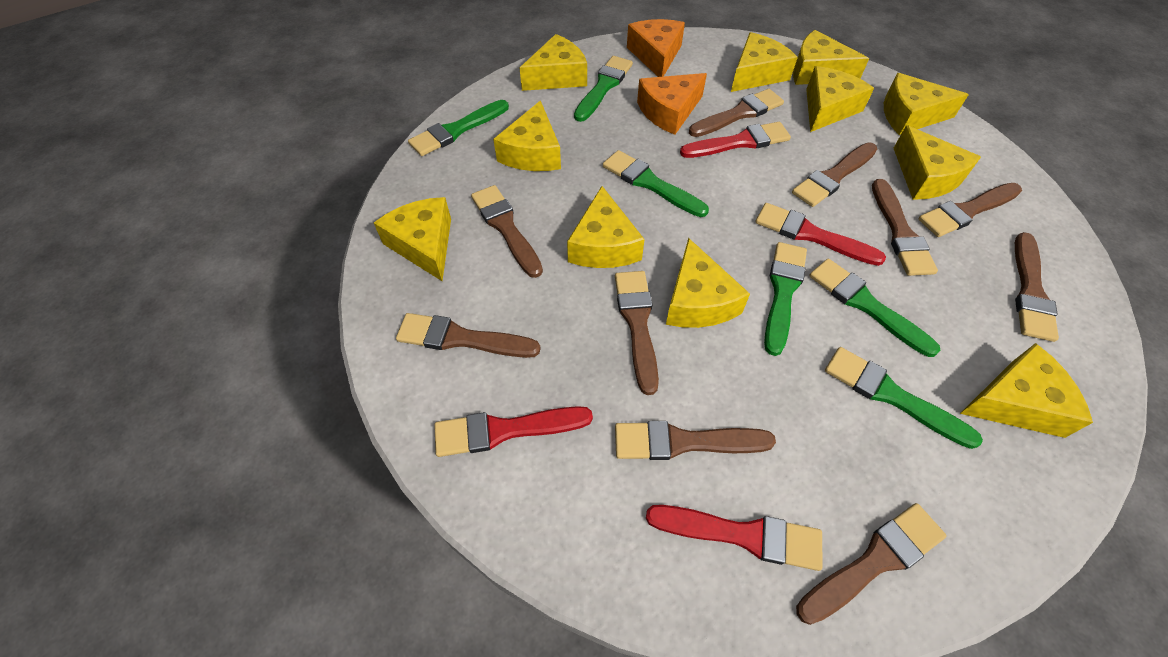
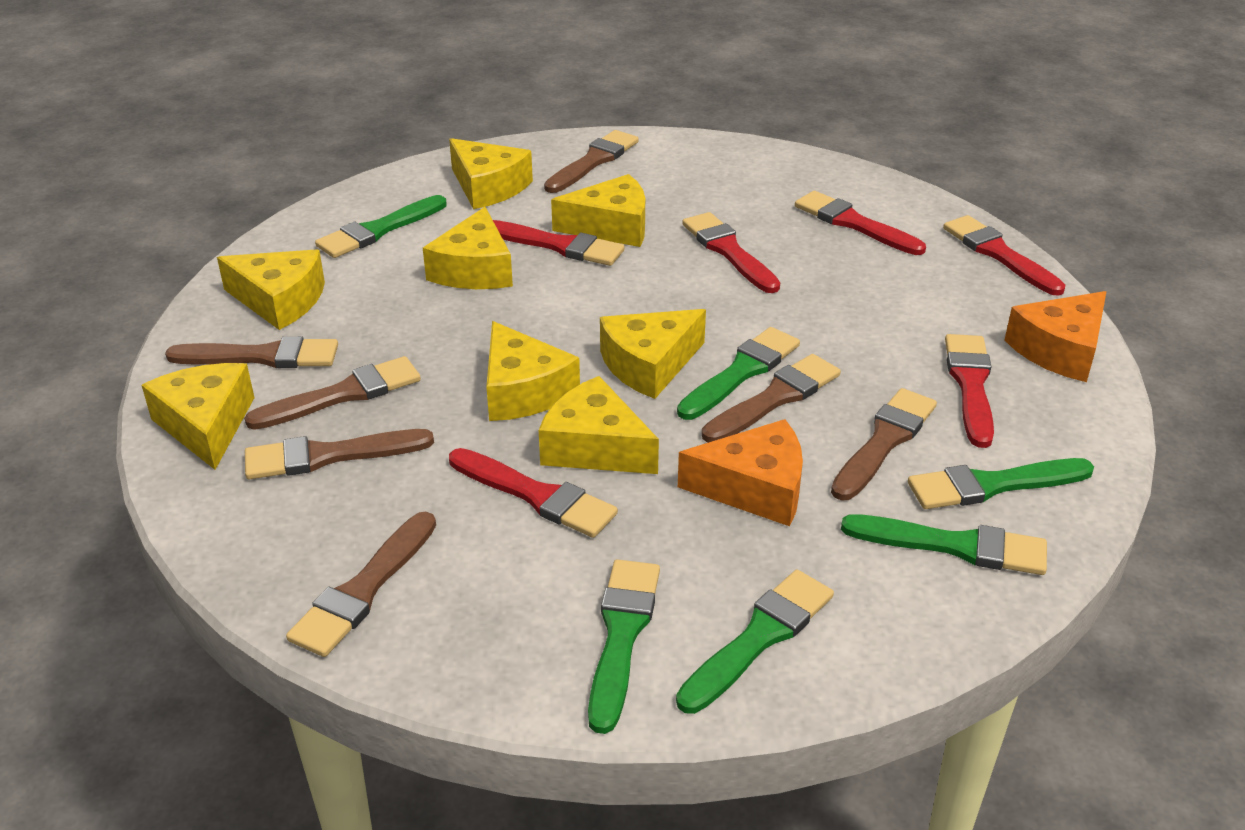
brown brush: 10 -> 7
red brush: 4 -> 6
yellow cheese: 11 -> 8

